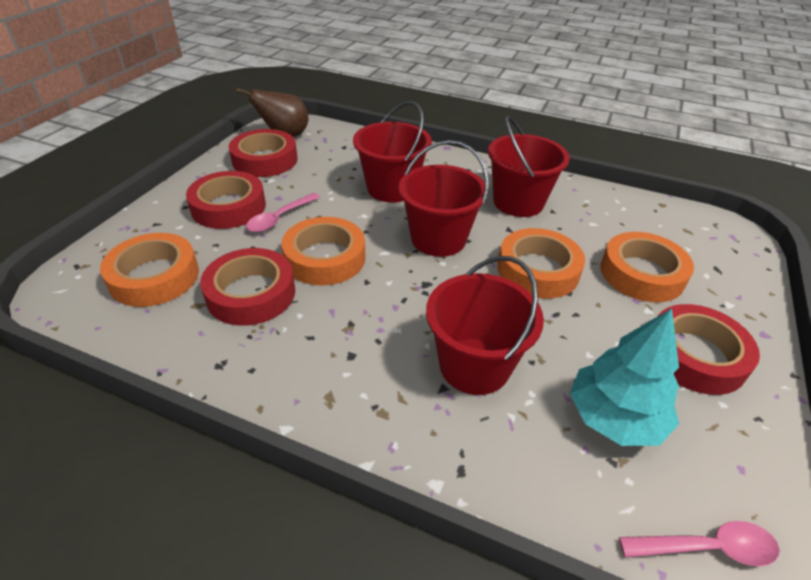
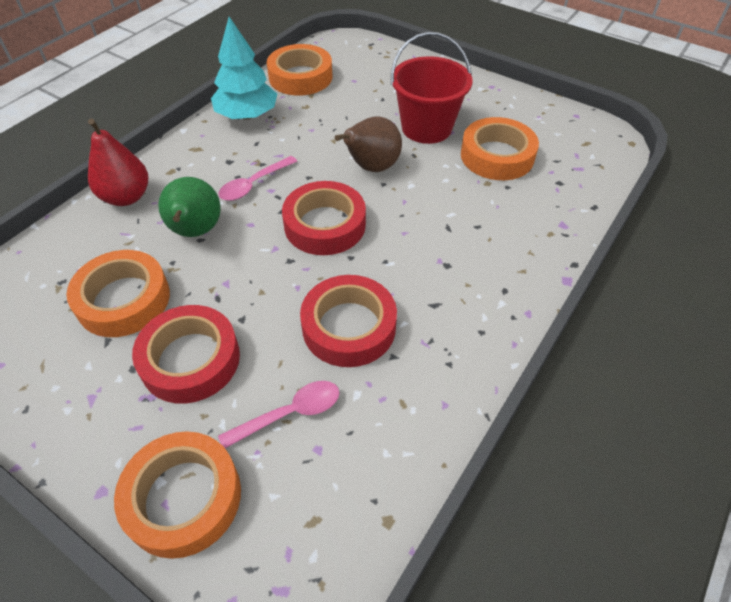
green pear: 0 -> 1
red bucket: 4 -> 1
red pear: 0 -> 1
red tape: 4 -> 3

